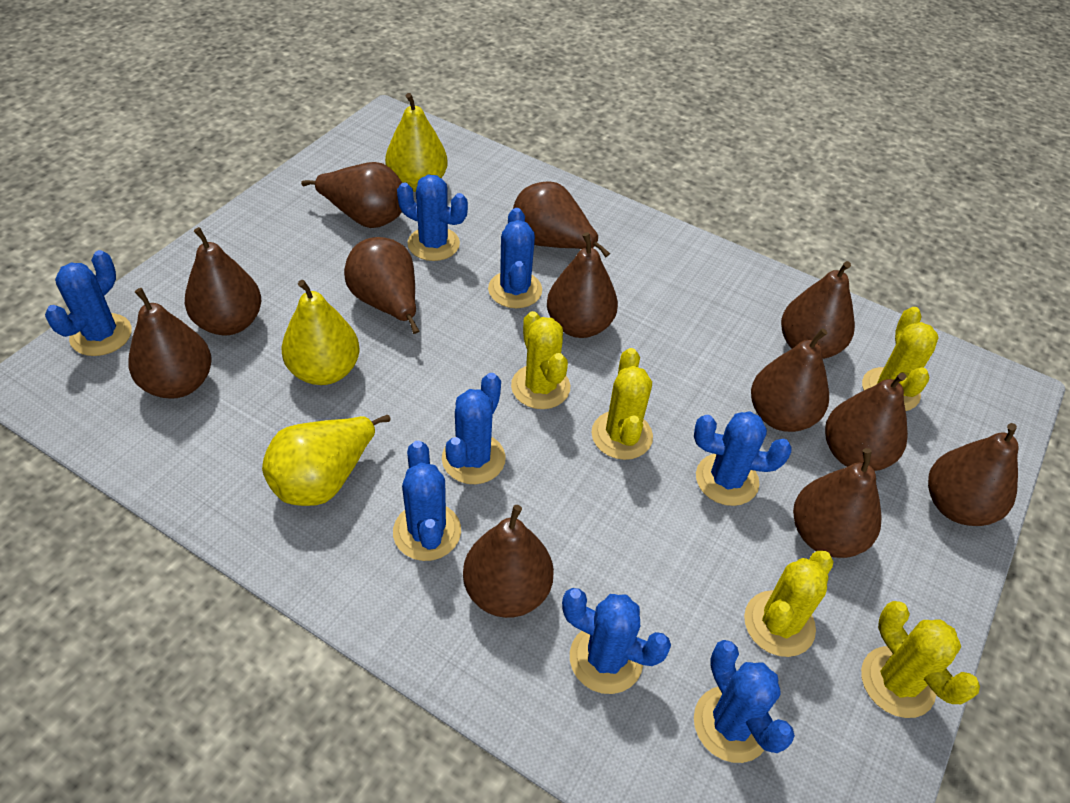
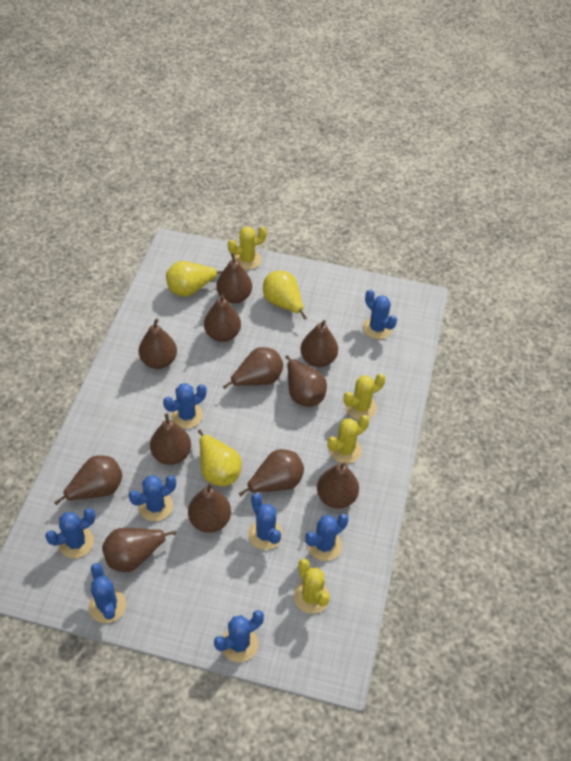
yellow cactus: 5 -> 4

